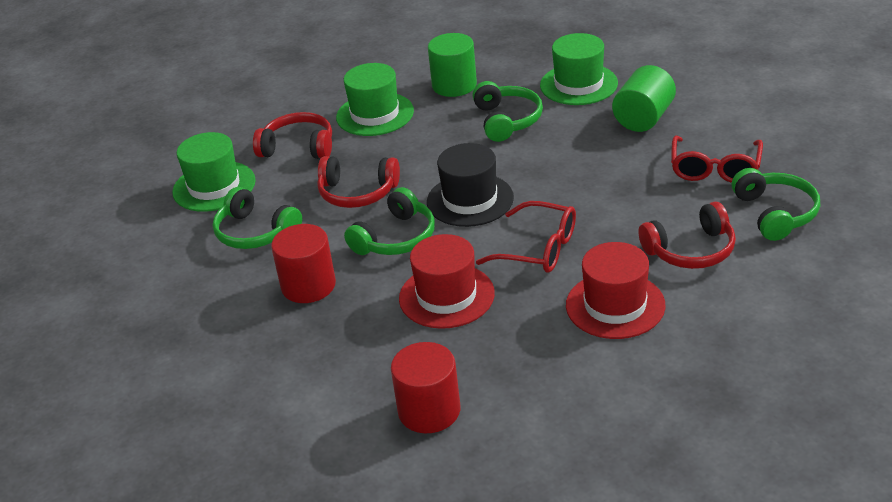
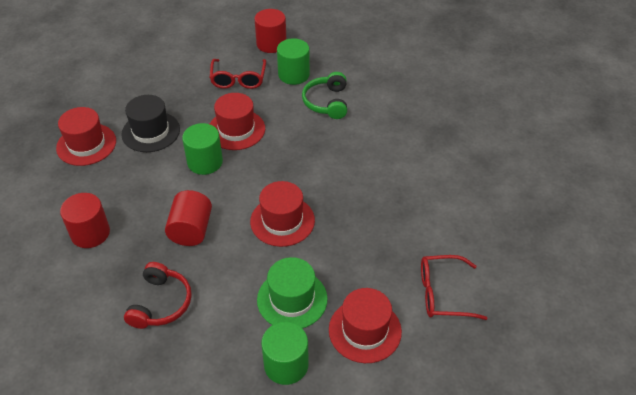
green cylinder: 2 -> 3
green hat: 3 -> 1
green headphones: 4 -> 1
red cylinder: 2 -> 3
red hat: 2 -> 4
red headphones: 3 -> 1

